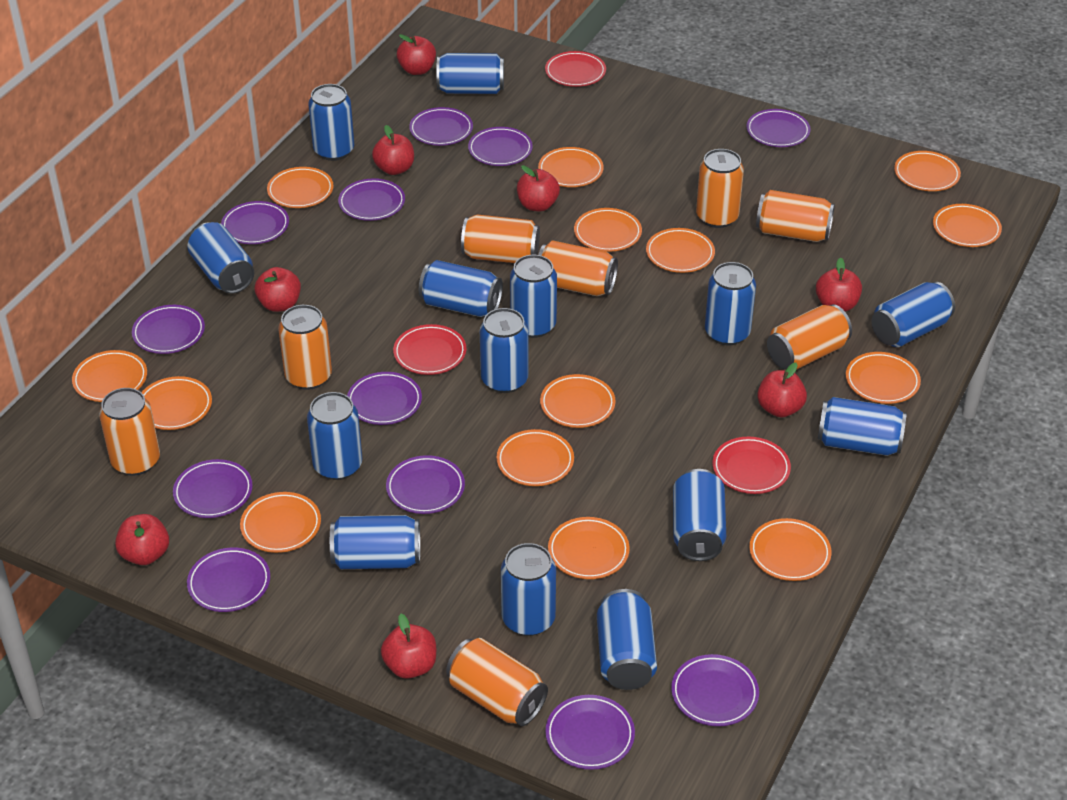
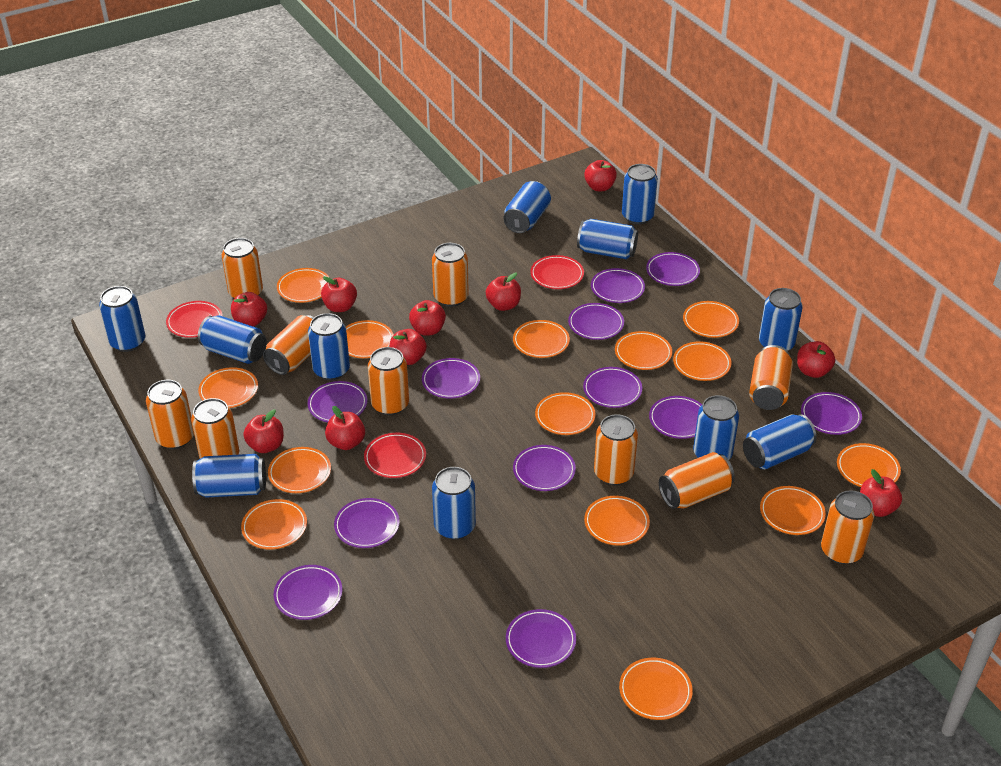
blue can: 14 -> 11
orange can: 8 -> 10
red apple: 8 -> 10

